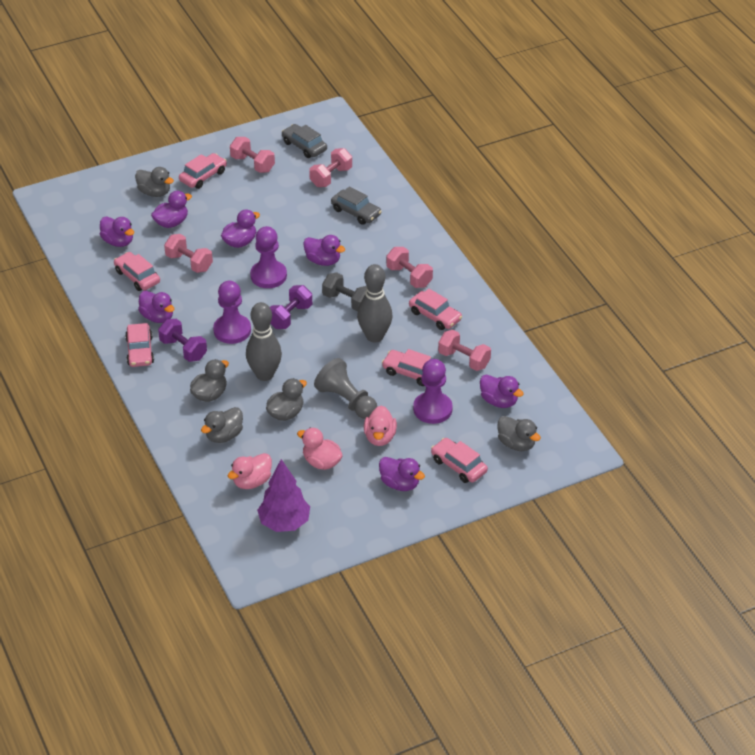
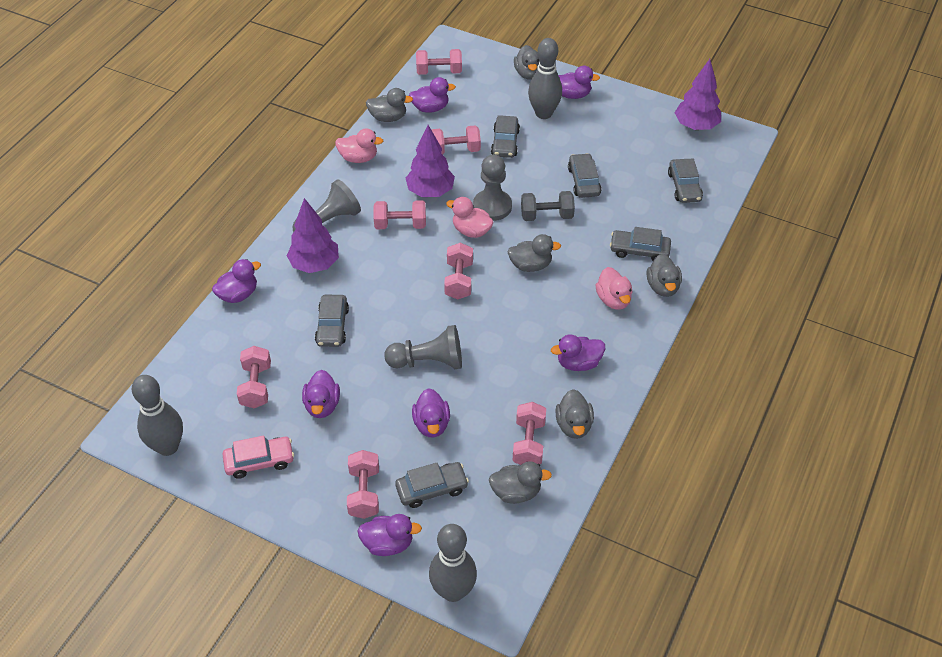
grey bowling pin: 2 -> 3
grey car: 2 -> 6
grey duck: 5 -> 6
grey pawn: 1 -> 3
pink car: 6 -> 1
pink dumbbell: 5 -> 7
purple dumbbell: 2 -> 0
purple pawn: 3 -> 0
purple tree: 1 -> 3

